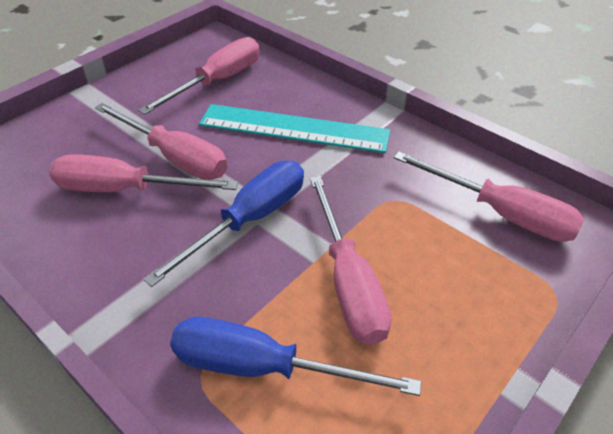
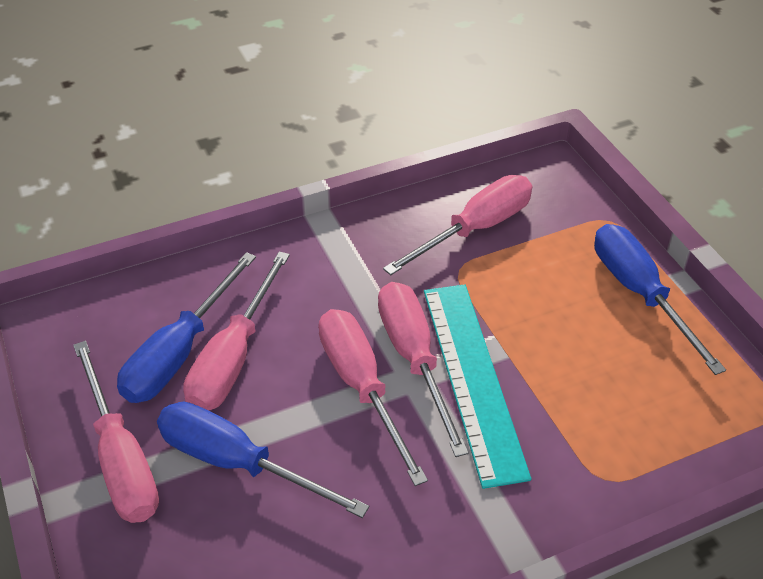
blue screwdriver: 2 -> 3

